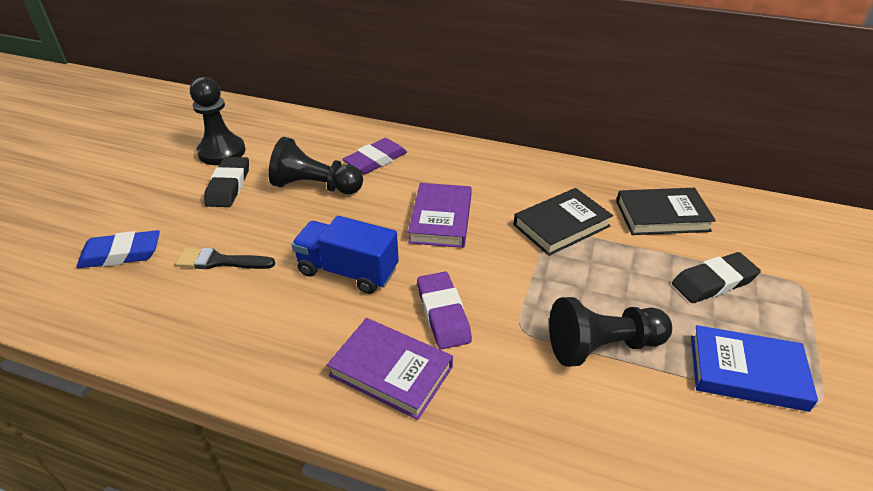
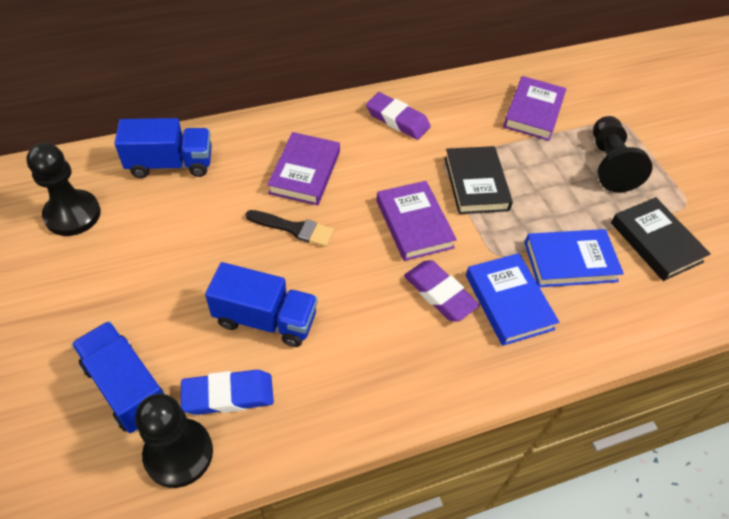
black eraser: 2 -> 0
blue book: 1 -> 2
blue truck: 1 -> 3
purple book: 2 -> 3

